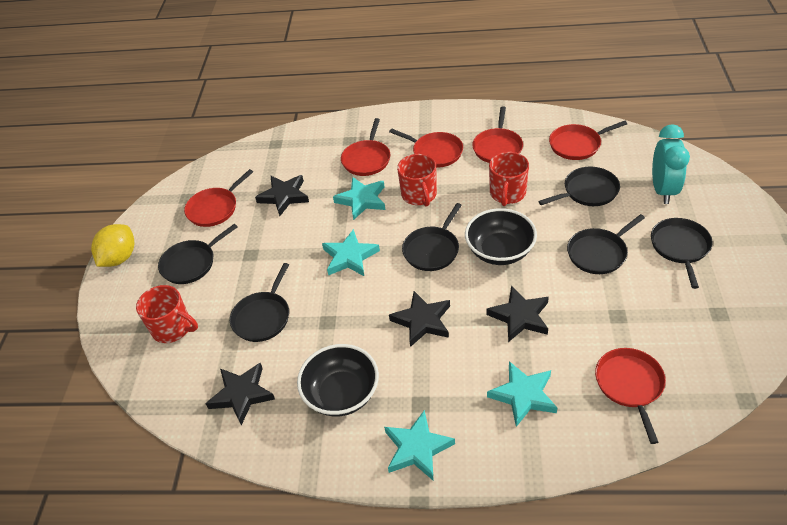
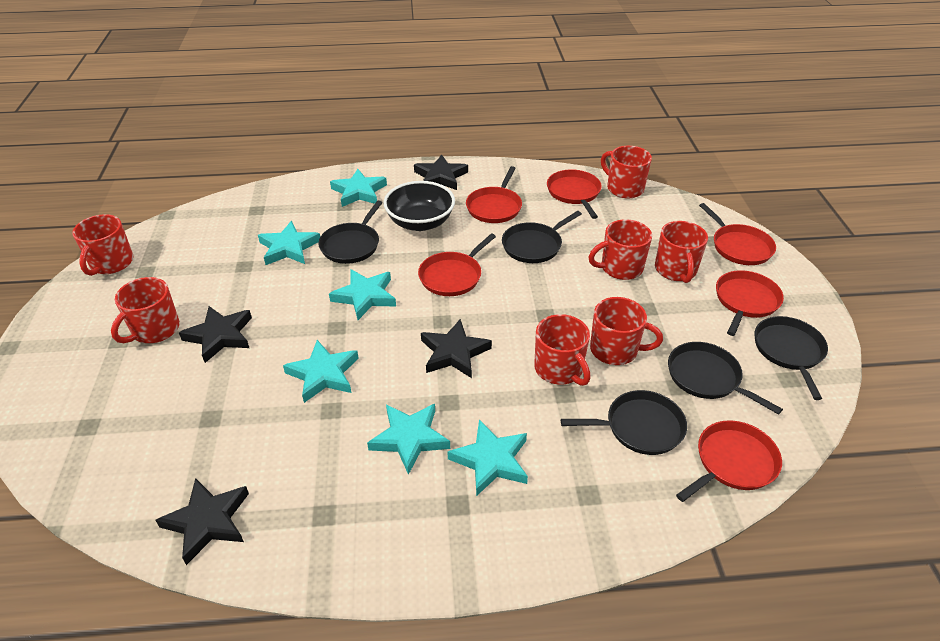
black bowl: 2 -> 1
black pan: 6 -> 5
red mug: 3 -> 7
turquoise clock: 1 -> 0
turquoise star: 4 -> 6
yellow lemon: 1 -> 0

